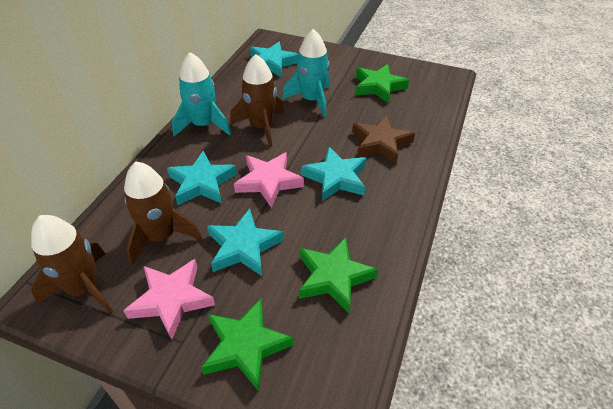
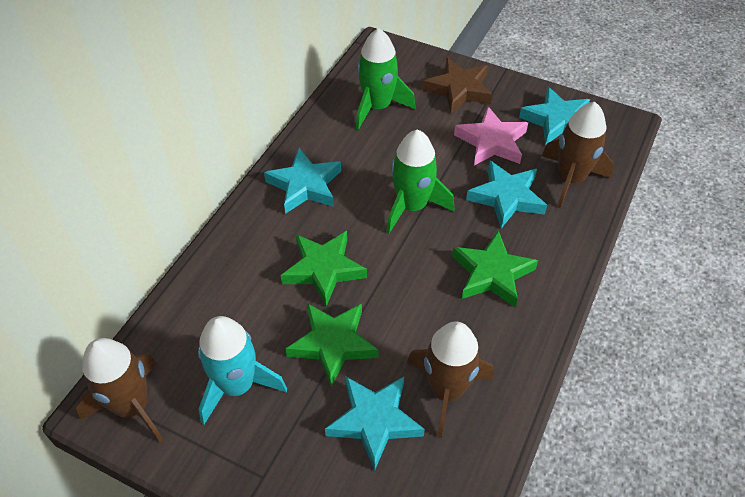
green rocket: 0 -> 2
pink star: 2 -> 1
turquoise rocket: 2 -> 1

